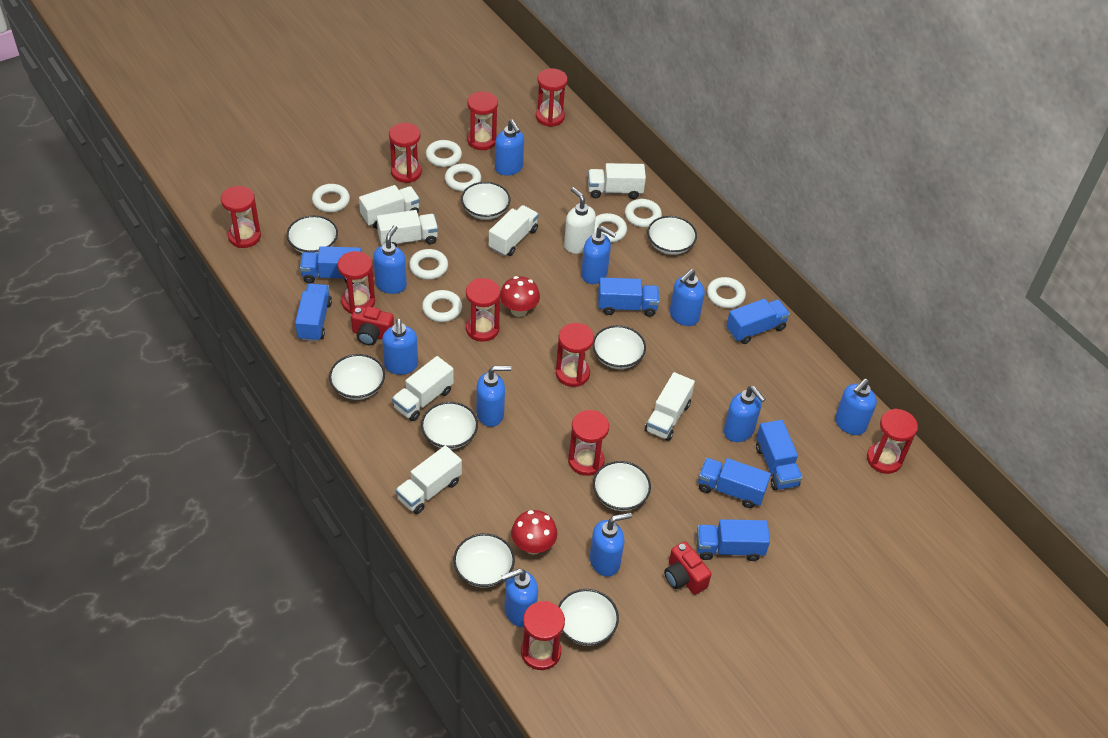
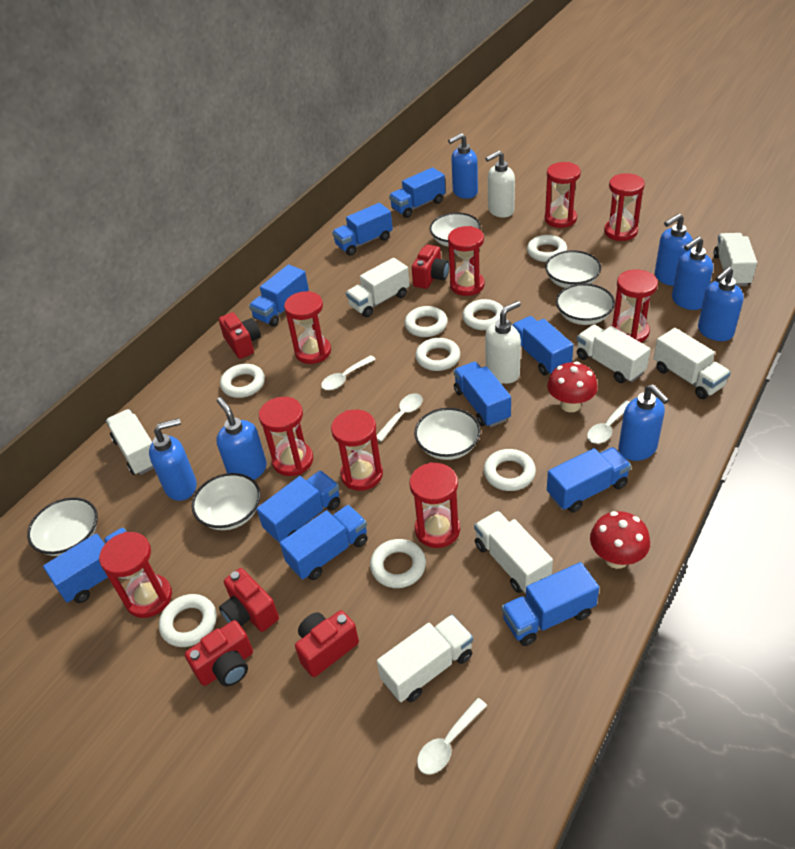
blue soap dispenser: 10 -> 7
blue truck: 7 -> 10
red camera: 2 -> 5
red hourglass: 10 -> 9
white bowl: 9 -> 6
white soap dispenser: 1 -> 2
white spoon: 0 -> 4

